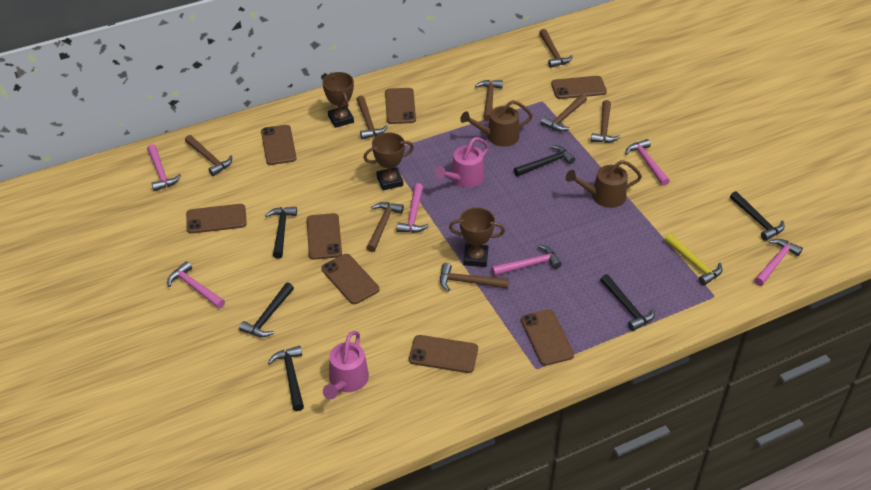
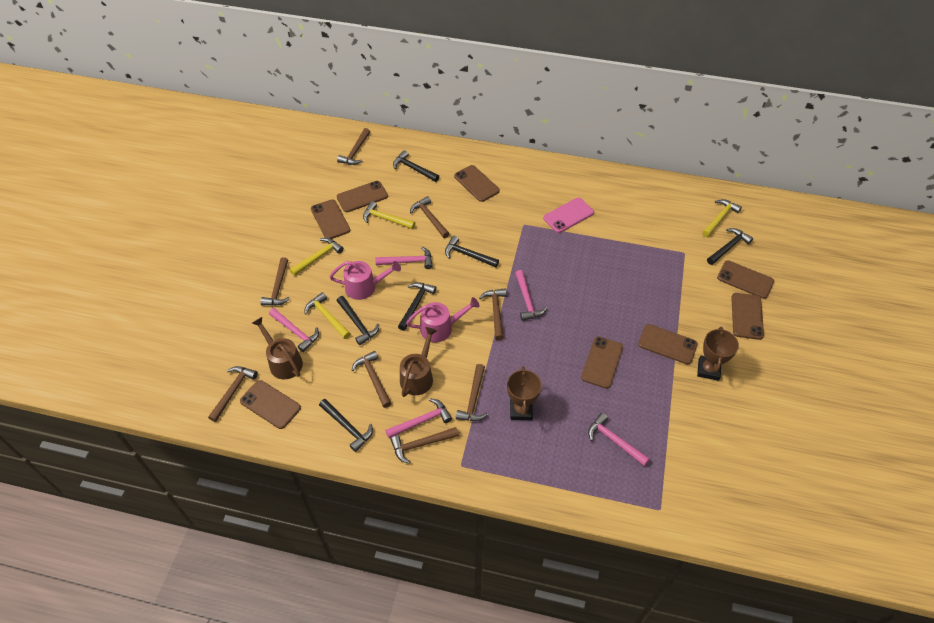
brown trophy: 3 -> 2
pink hammer: 6 -> 5
pink phone: 0 -> 1
yellow hammer: 1 -> 4

